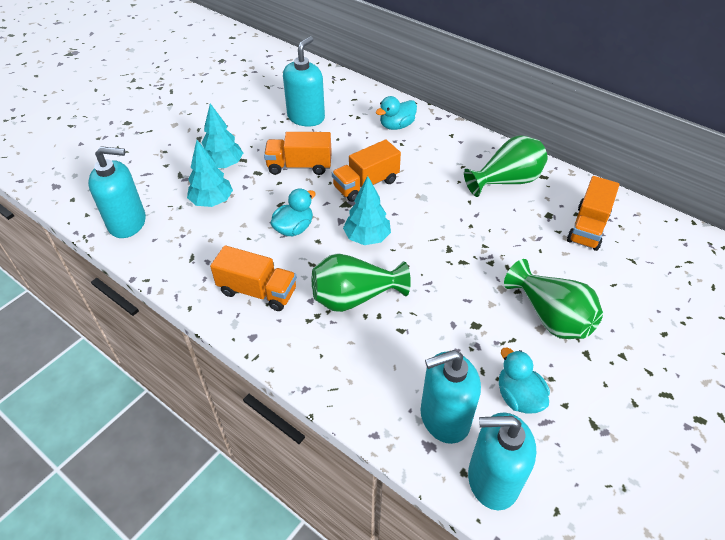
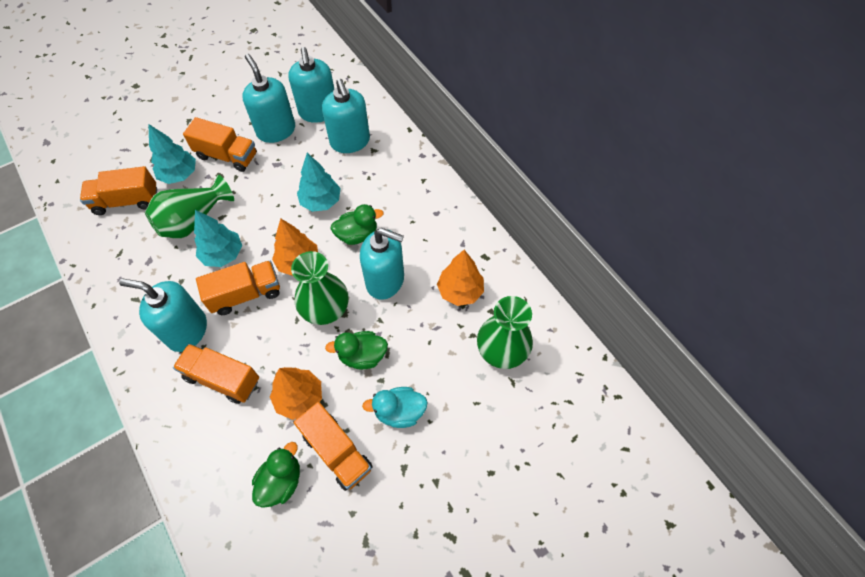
green duck: 0 -> 3
orange tree: 0 -> 3
orange truck: 4 -> 5
turquoise duck: 3 -> 1
turquoise soap dispenser: 4 -> 5

